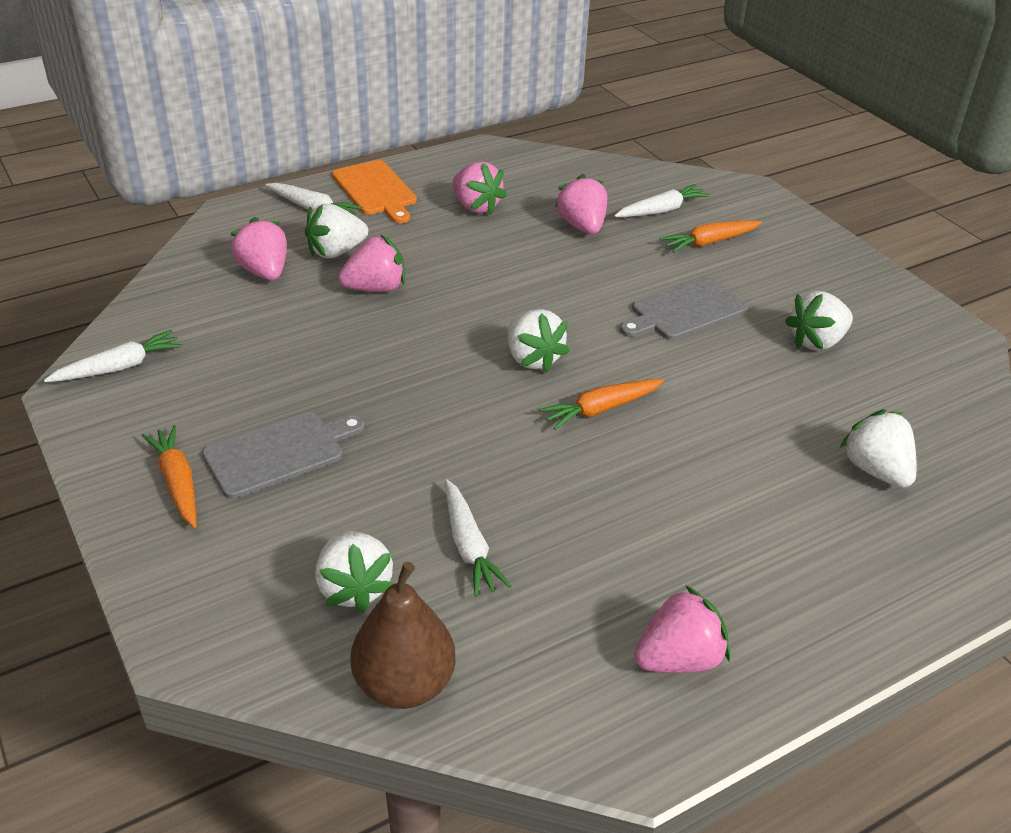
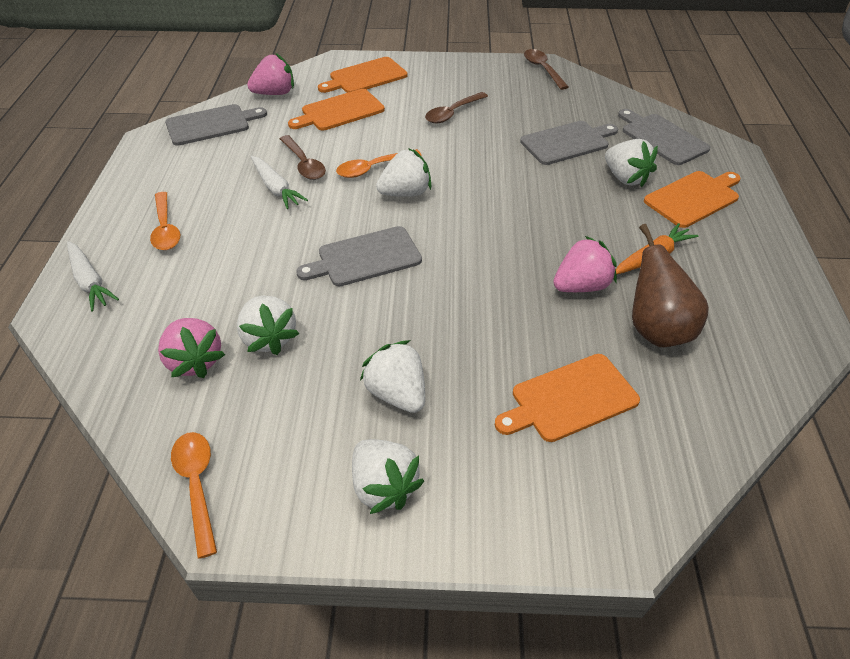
brown spoon: 0 -> 3
grey cutting board: 2 -> 4
orange carrot: 3 -> 1
orange cutting board: 1 -> 4
orange spoon: 0 -> 3
pink strawberry: 5 -> 3
white carrot: 4 -> 2

